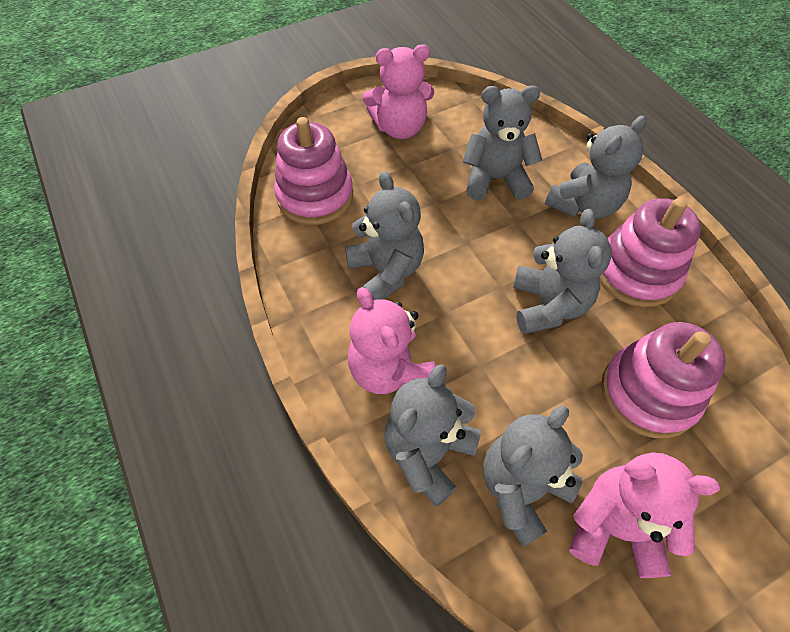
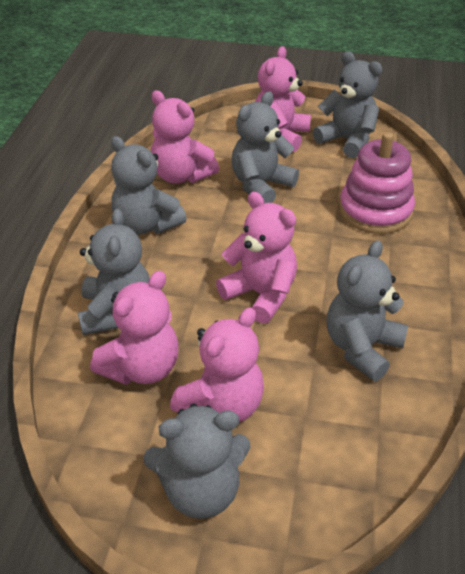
pink stacking toy: 3 -> 1
pink teddy bear: 3 -> 5

